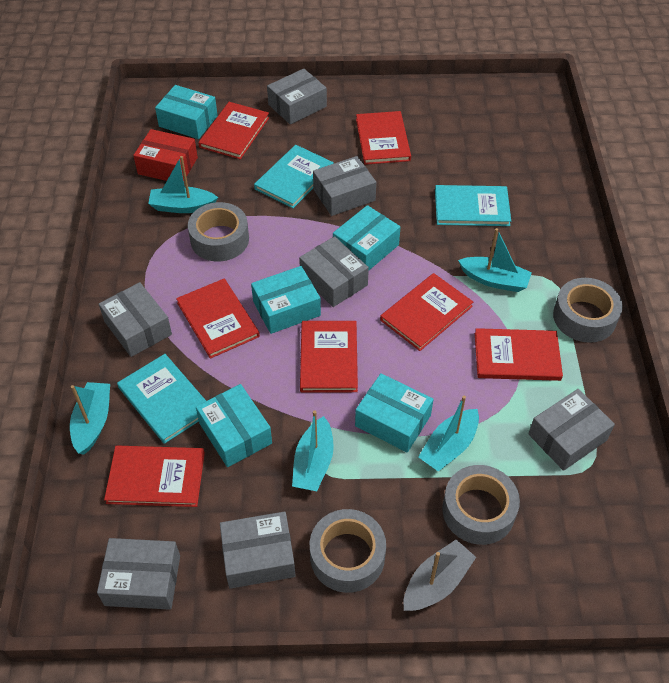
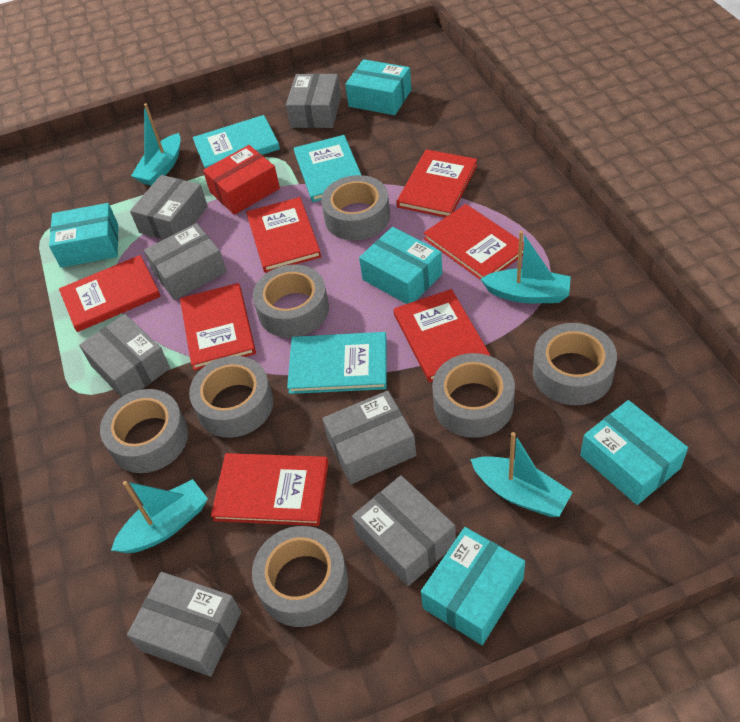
grey boat: 1 -> 0
grey tape: 4 -> 7
turquoise boat: 5 -> 4

